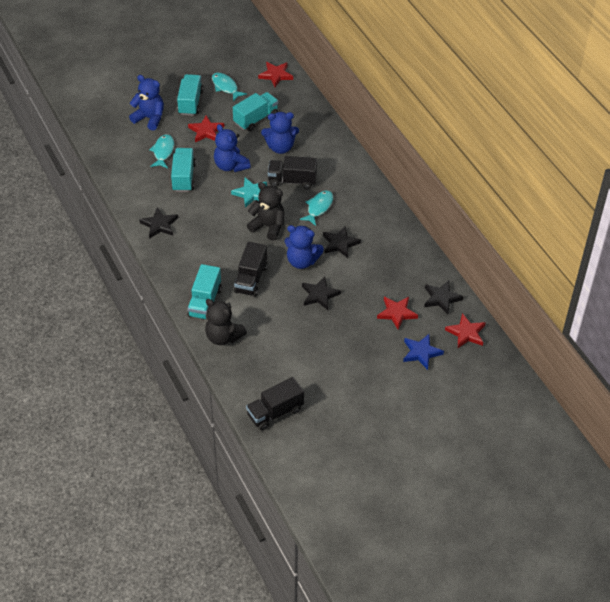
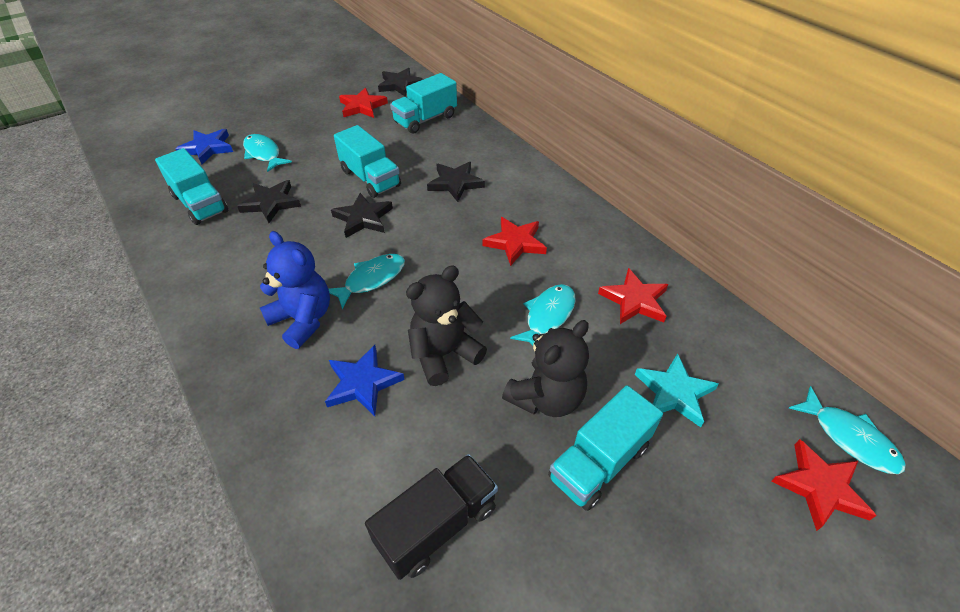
black truck: 3 -> 1
blue star: 1 -> 2
blue teddy bear: 4 -> 1
turquoise fish: 3 -> 4

